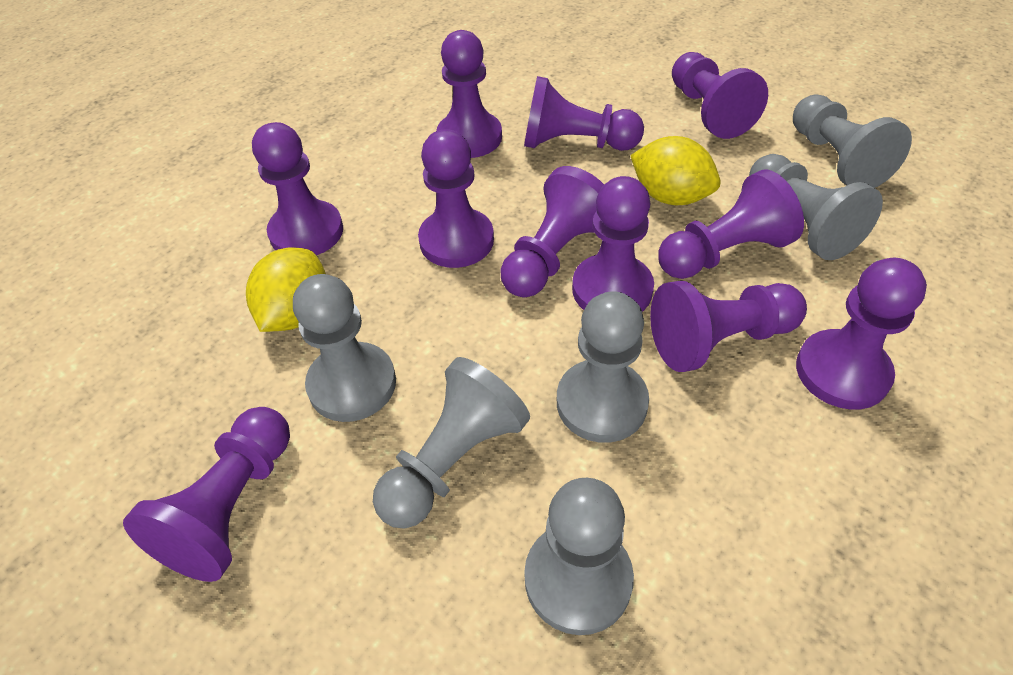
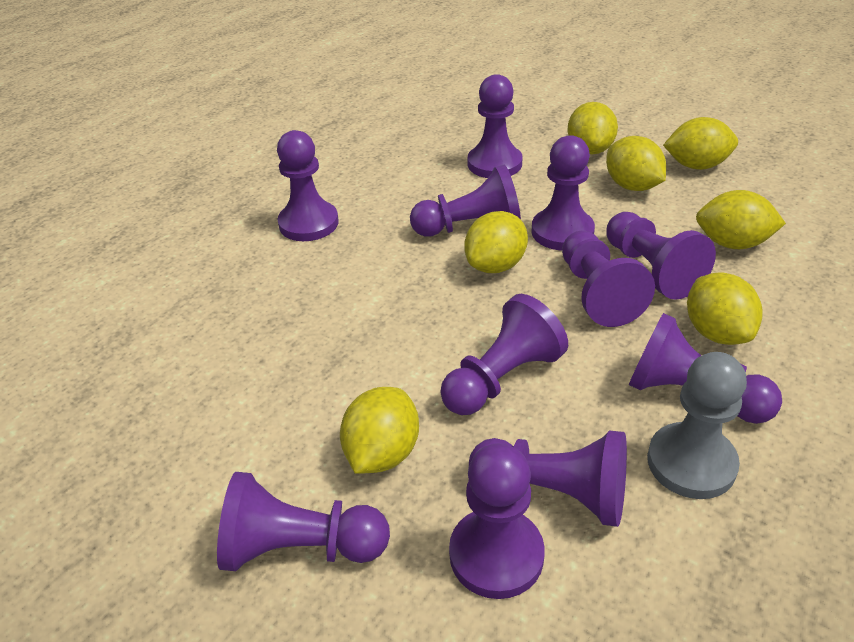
grey pawn: 6 -> 1
yellow lemon: 2 -> 7

